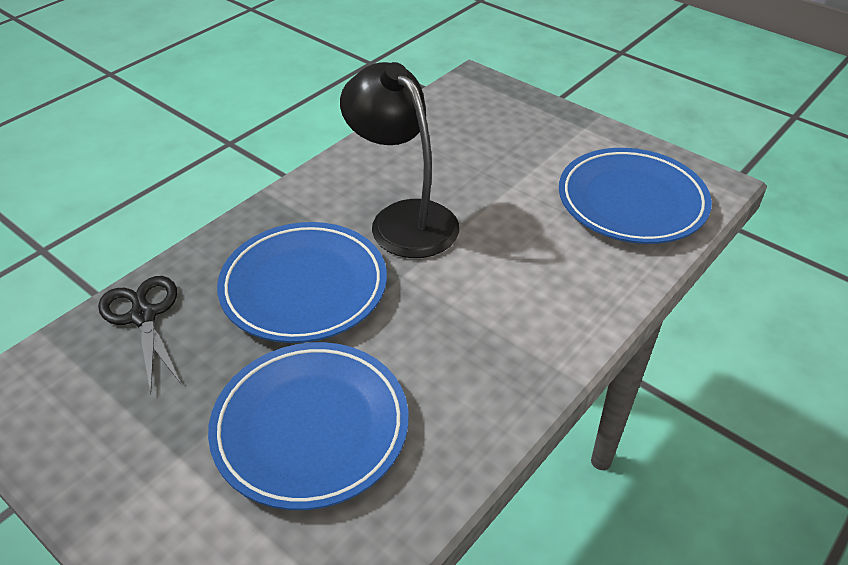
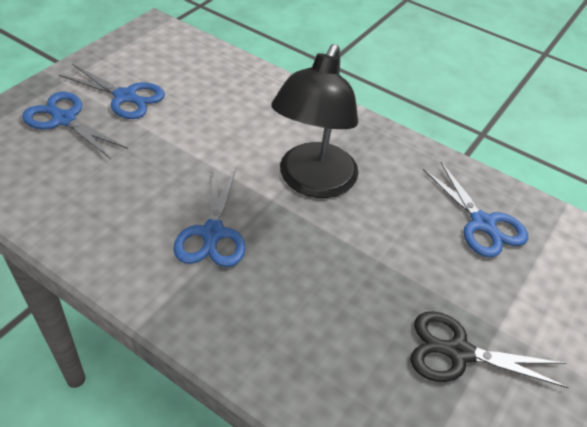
blue plate: 3 -> 0
blue scissors: 0 -> 4

